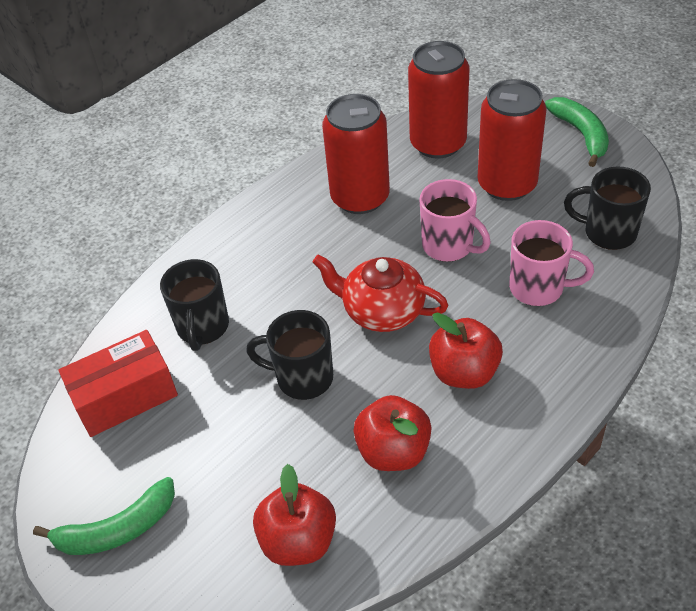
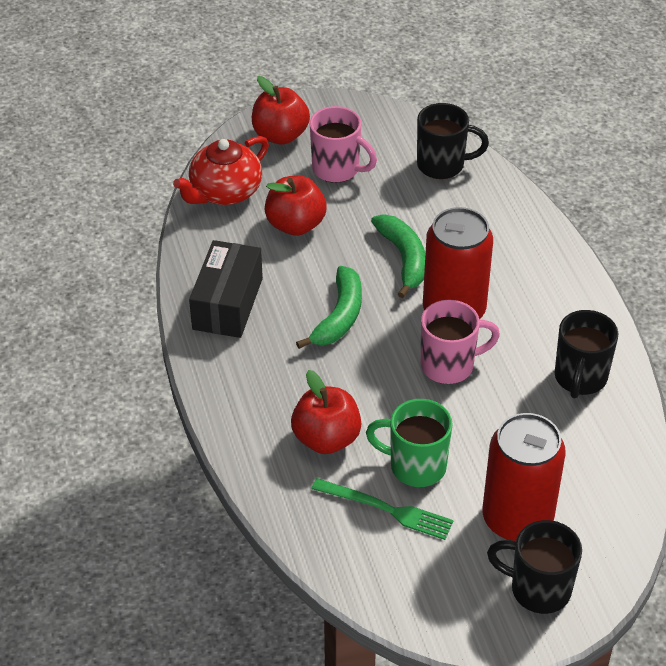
black box: 0 -> 1
green fork: 0 -> 1
green mug: 0 -> 1
red box: 1 -> 0
red can: 3 -> 2

